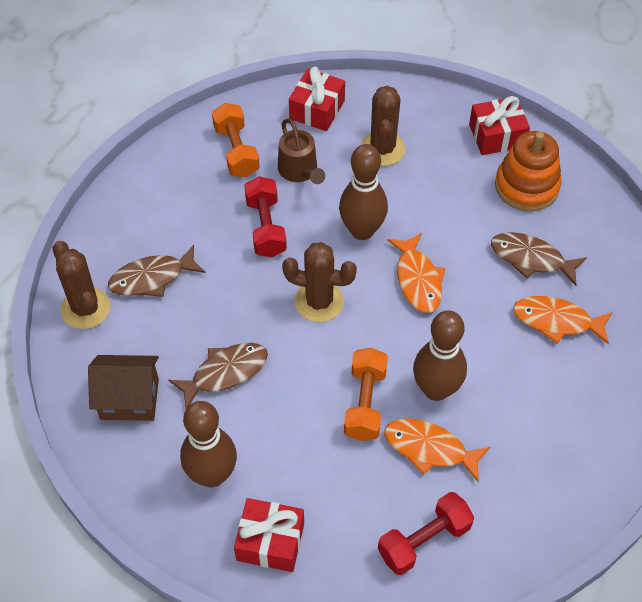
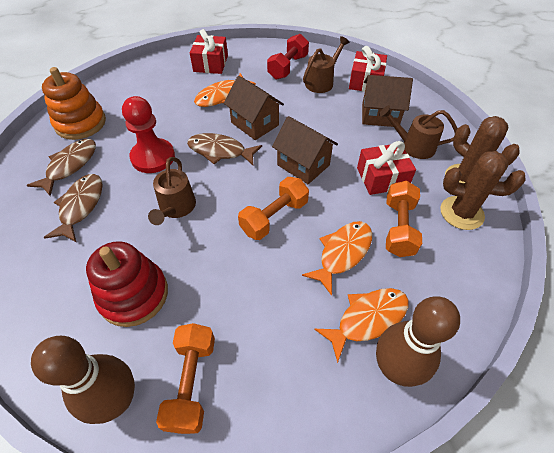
brown bowling pin: 3 -> 2
brown cactus: 3 -> 2
brown house: 1 -> 3
brown watering can: 1 -> 3
orange dumbbell: 2 -> 3
red dumbbell: 2 -> 1
red pawn: 0 -> 1
red stacking toy: 0 -> 1

